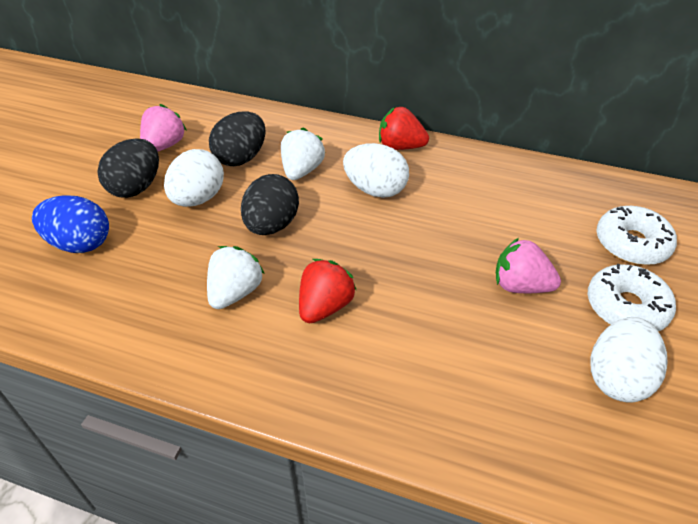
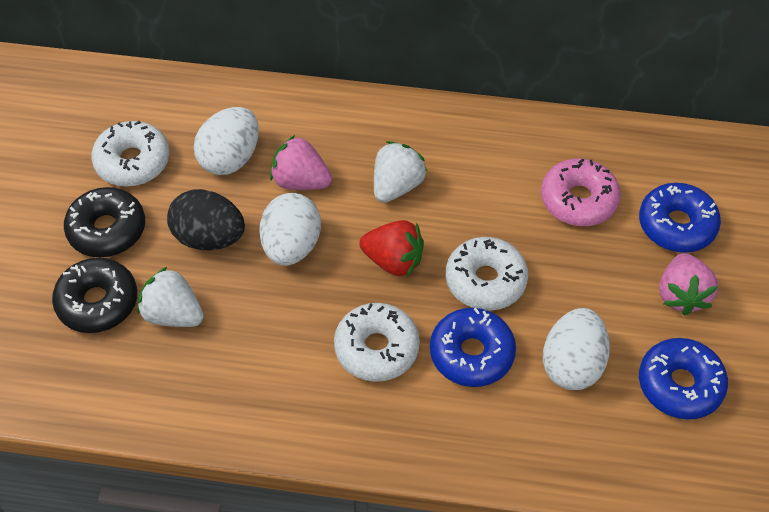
black donut: 0 -> 2
black egg: 3 -> 1
blue donut: 0 -> 3
blue egg: 1 -> 0
pink donut: 0 -> 1
red strawberry: 2 -> 1
white donut: 2 -> 3

